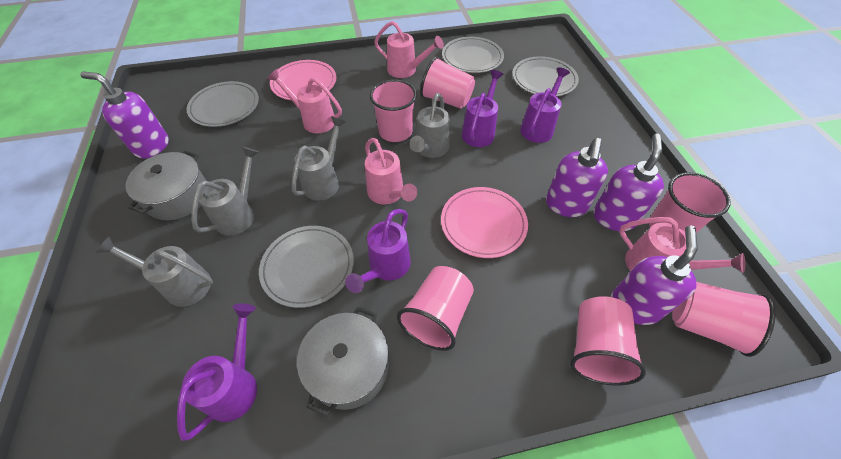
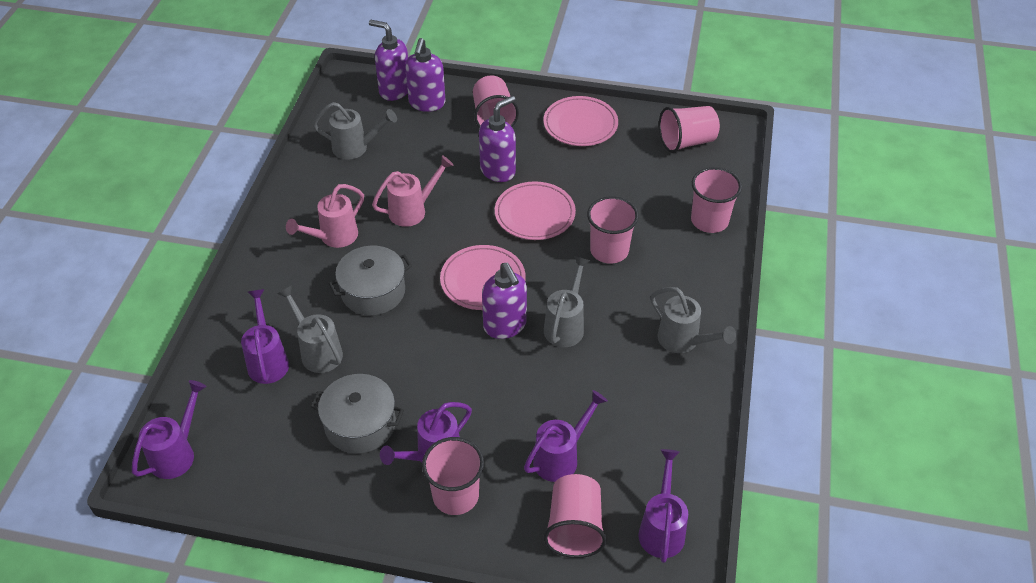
grey plate: 4 -> 0
pink plate: 2 -> 3
pink watering can: 4 -> 2
purple watering can: 4 -> 5

